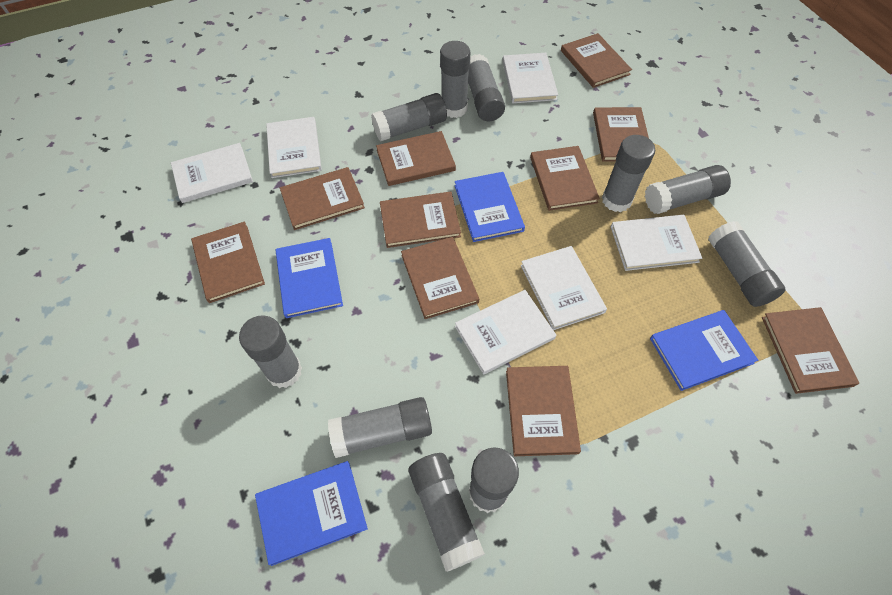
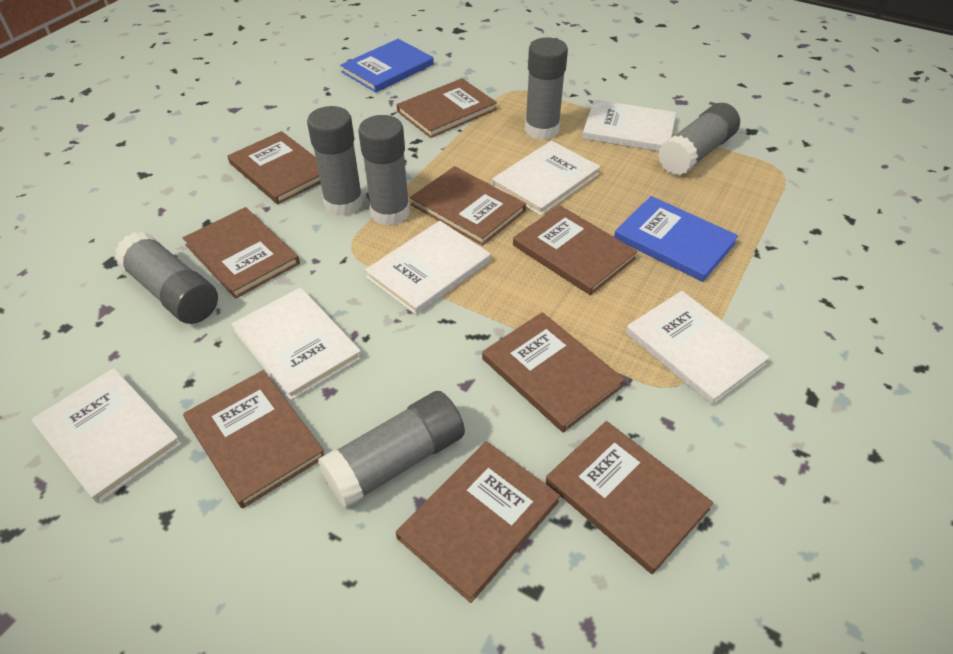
blue book: 4 -> 2
brown book: 10 -> 9
grey glue stick: 10 -> 6

